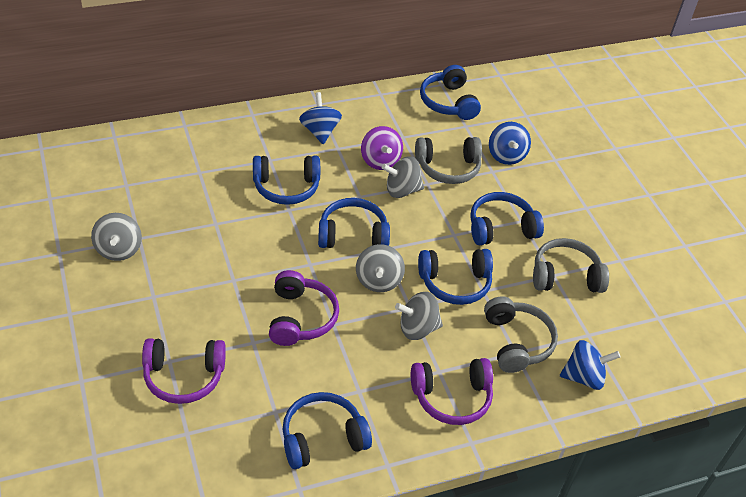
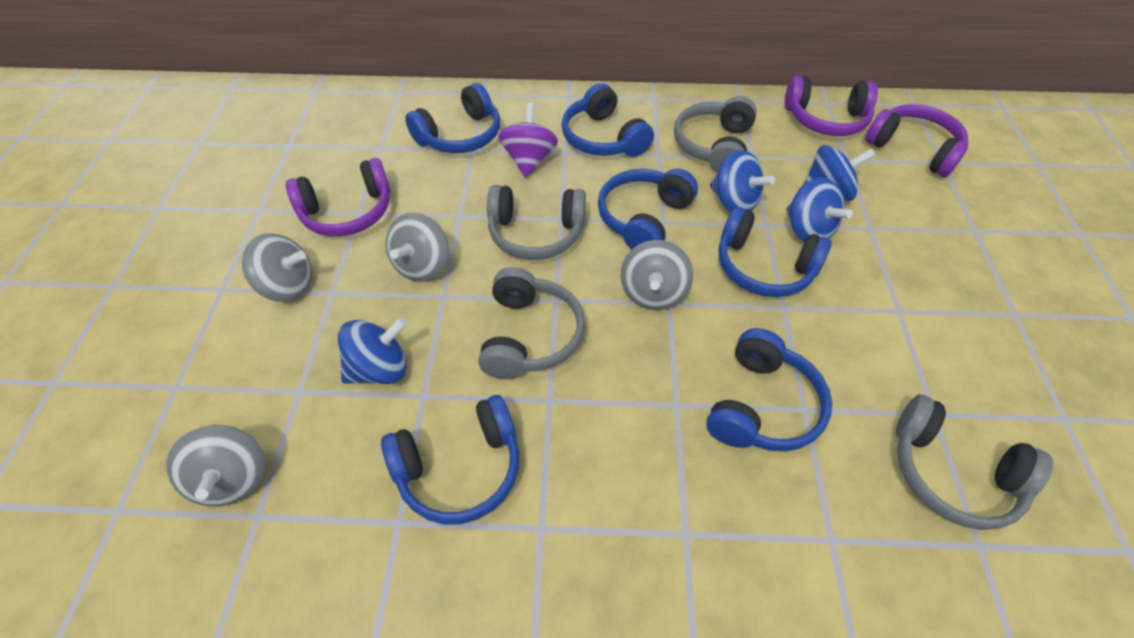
blue spinning top: 3 -> 4
grey headphones: 3 -> 4

